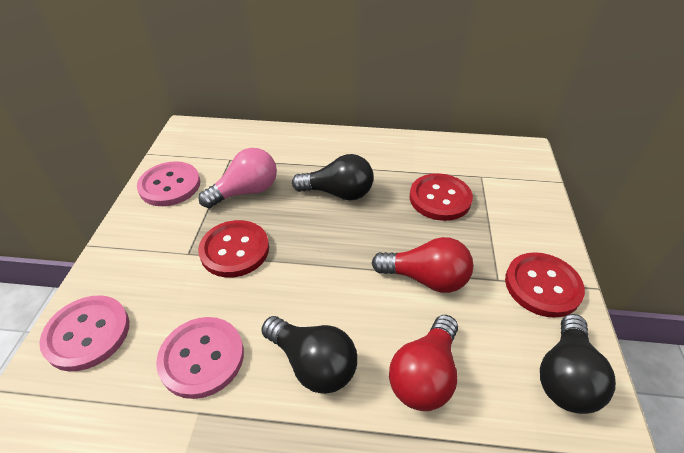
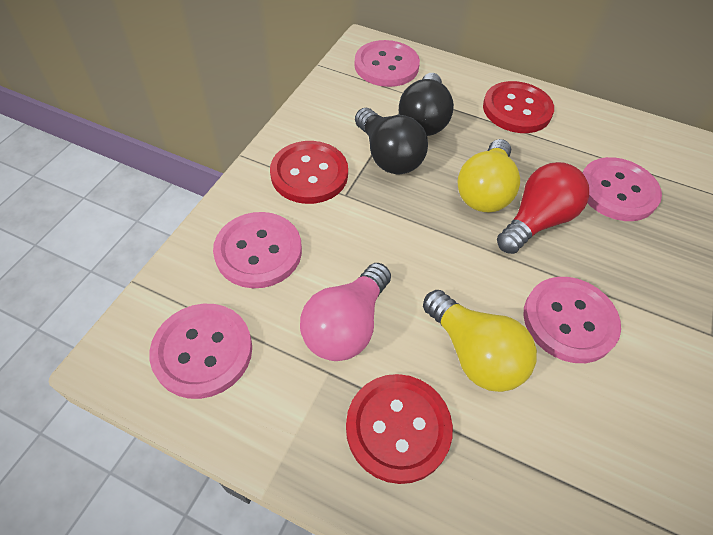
black light bulb: 3 -> 2
pink button: 3 -> 5
red light bulb: 2 -> 1
yellow light bulb: 0 -> 2

